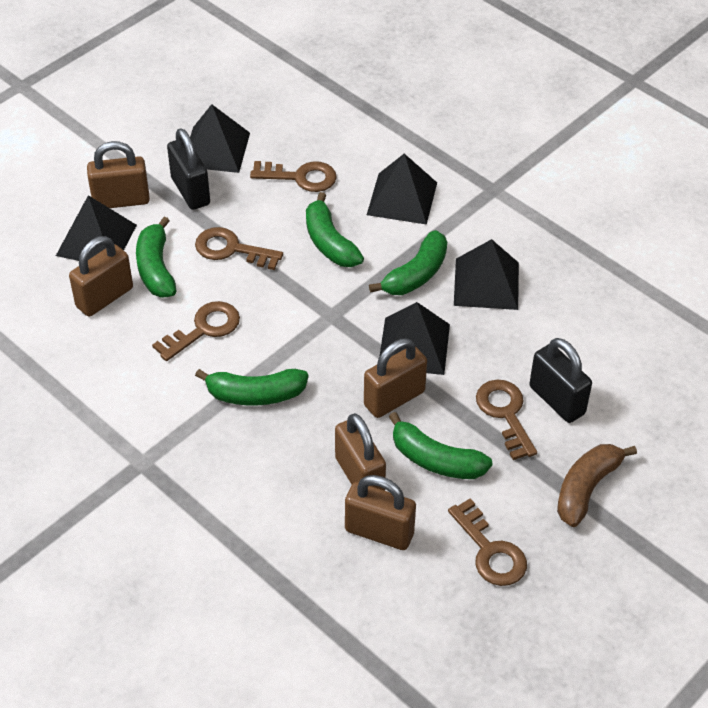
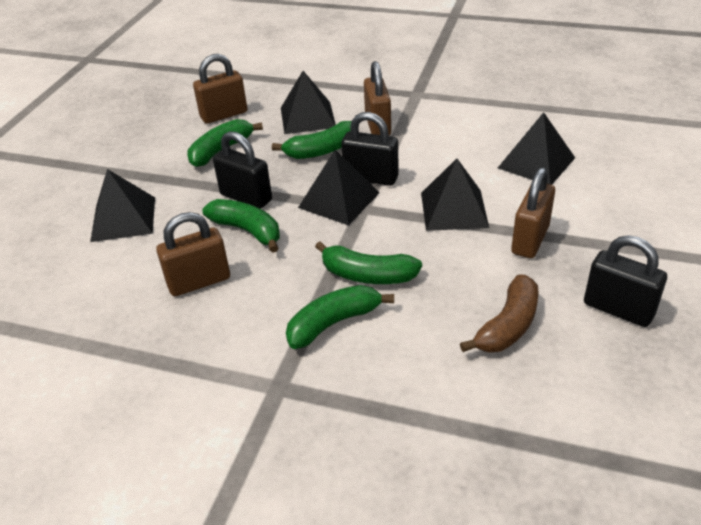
black padlock: 2 -> 3
brown key: 5 -> 0
brown padlock: 5 -> 4

